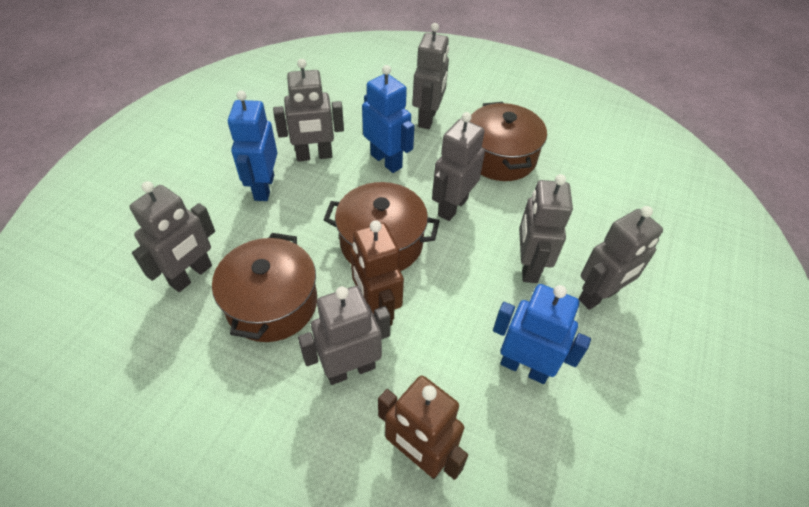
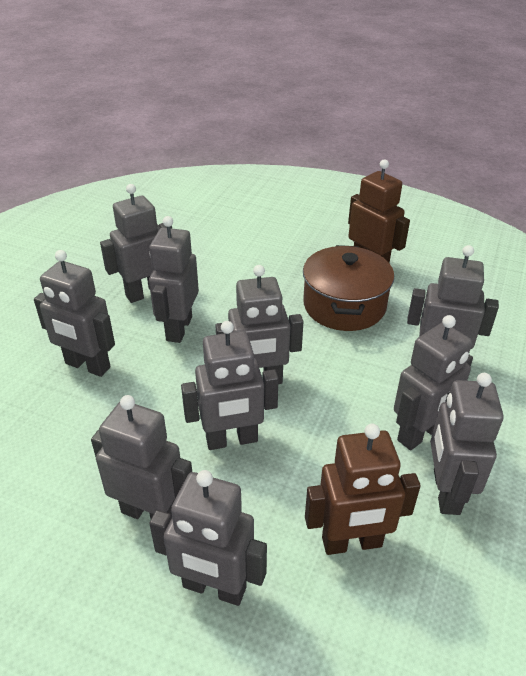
blue robot: 3 -> 0
brown pot: 3 -> 1
grey robot: 7 -> 10

